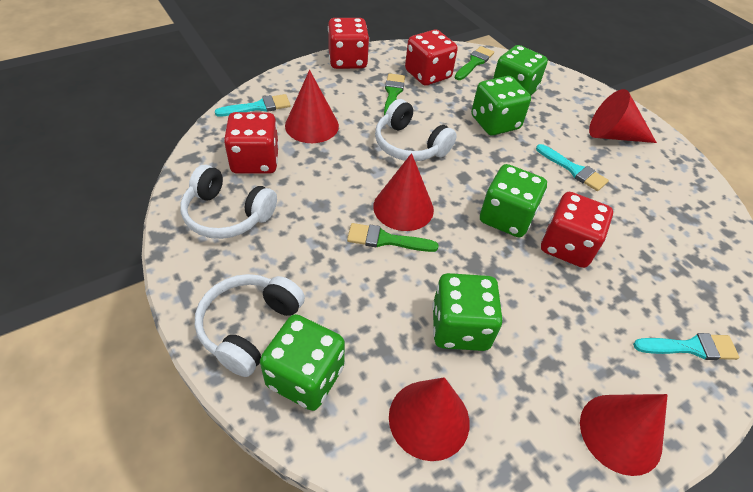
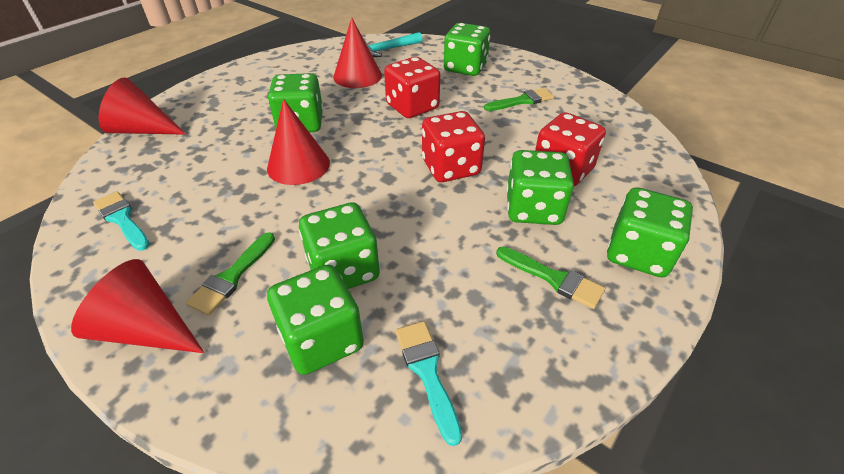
green dice: 5 -> 6
red cone: 5 -> 4
red dice: 4 -> 3
turquoise brush: 3 -> 2
turquoise hammer: 0 -> 1
white headphones: 3 -> 0

